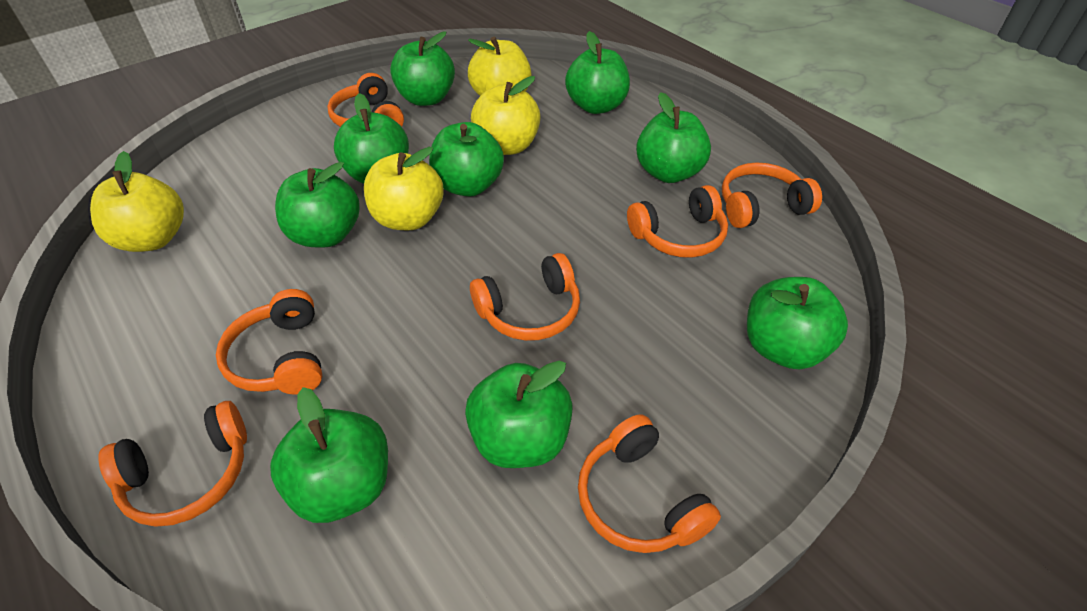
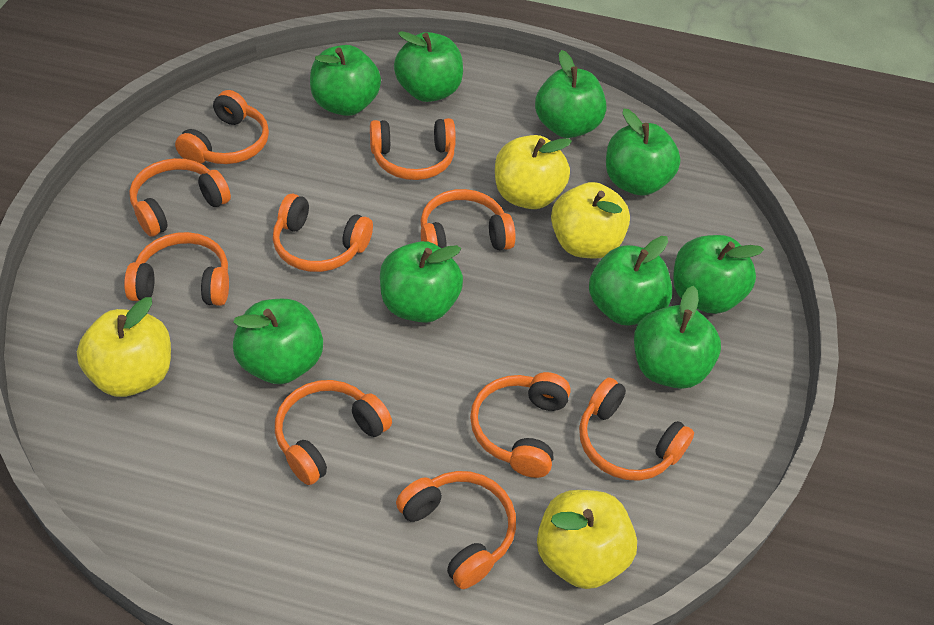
orange headphones: 7 -> 10

